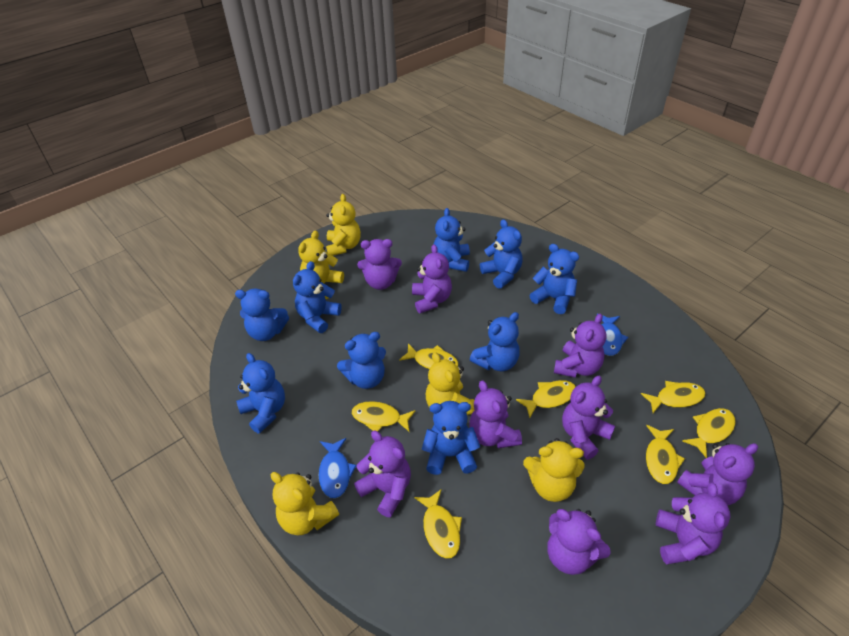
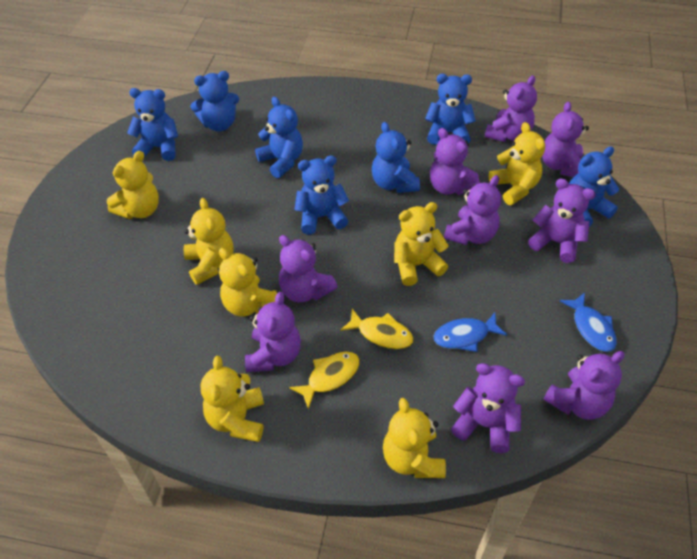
blue teddy bear: 9 -> 7
yellow fish: 7 -> 2
yellow teddy bear: 5 -> 7

